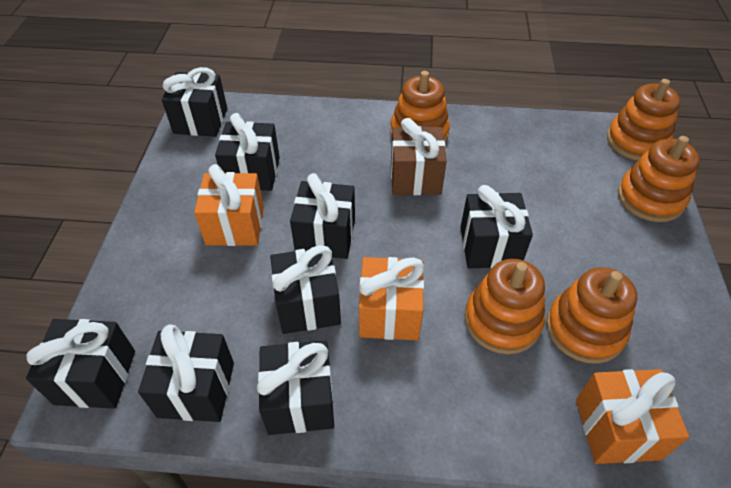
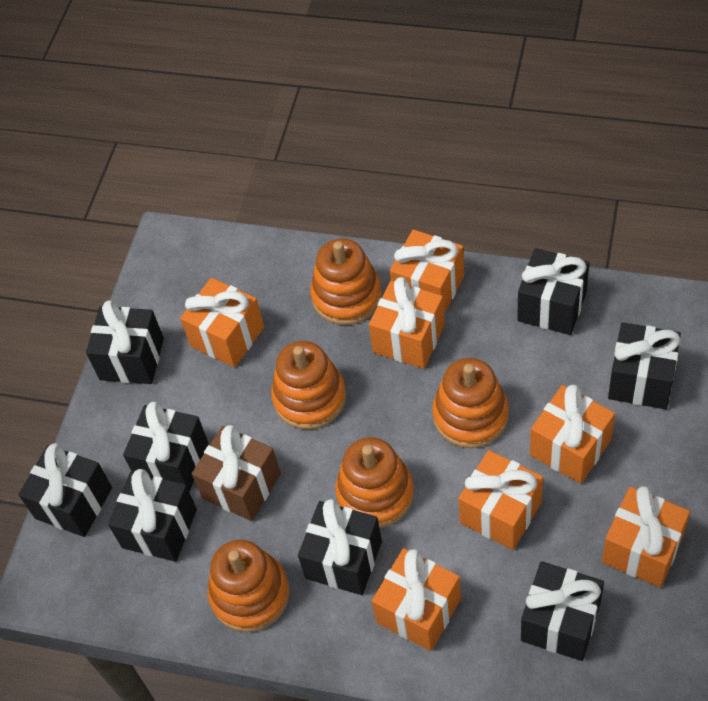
orange gift: 3 -> 7

